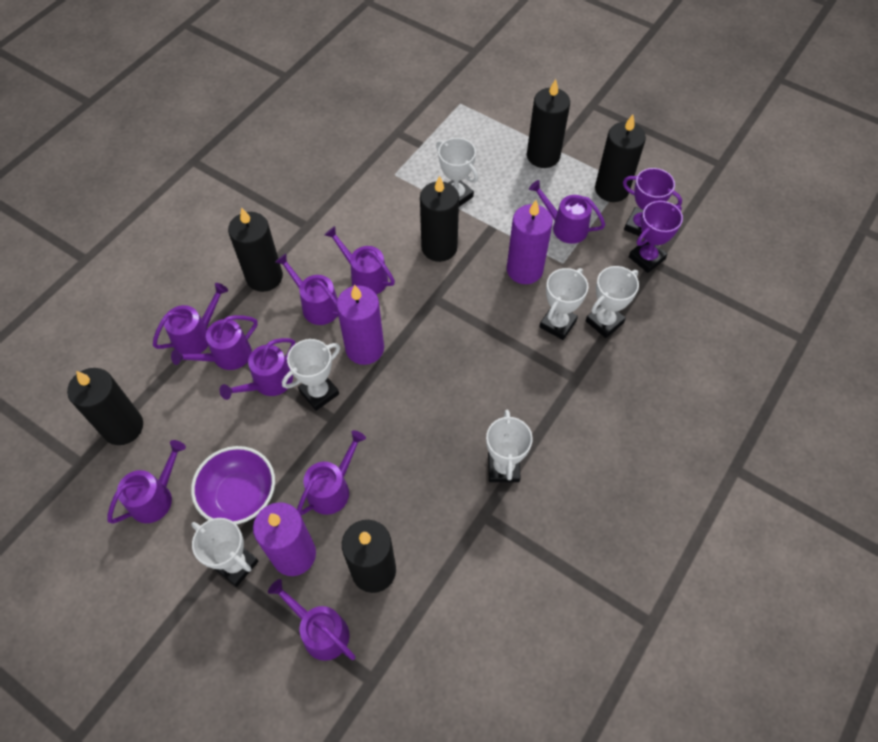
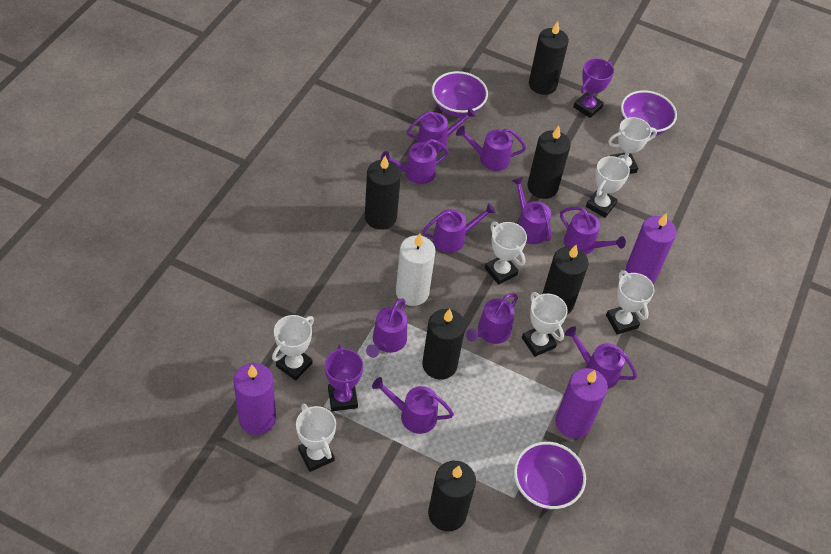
purple bowl: 1 -> 3
purple watering can: 9 -> 10
white candle: 0 -> 1
white trophy: 6 -> 7

